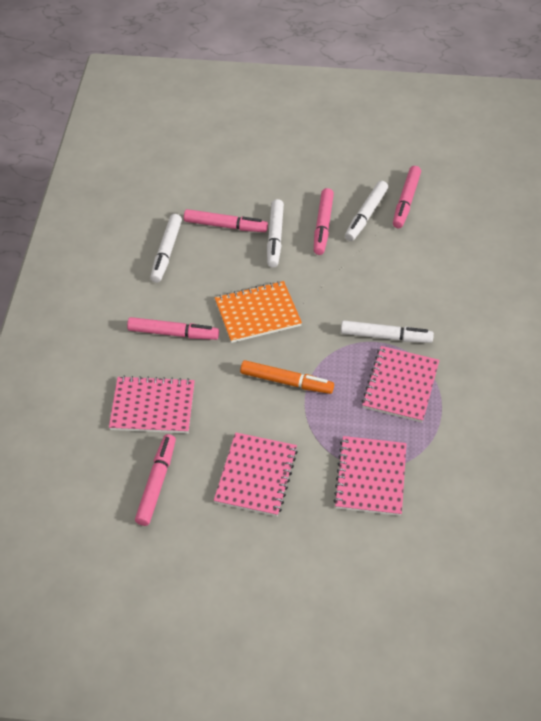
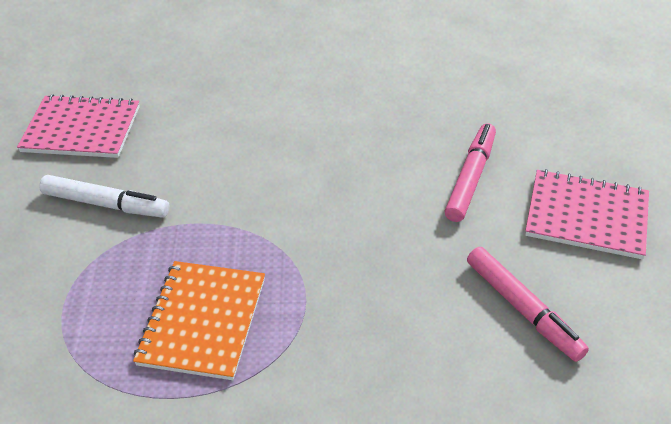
orange marker: 1 -> 0
pink marker: 5 -> 2
pink notebook: 4 -> 2
white marker: 4 -> 1

